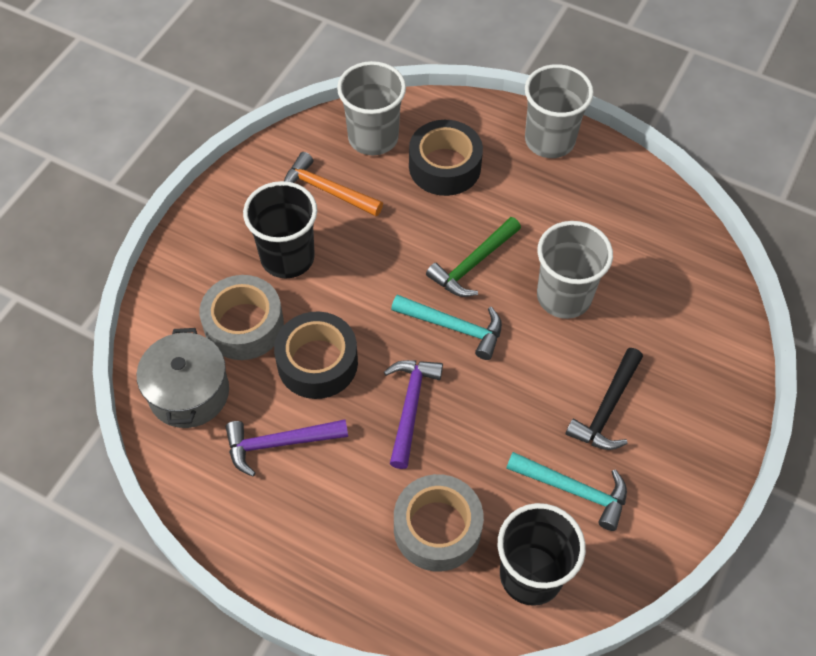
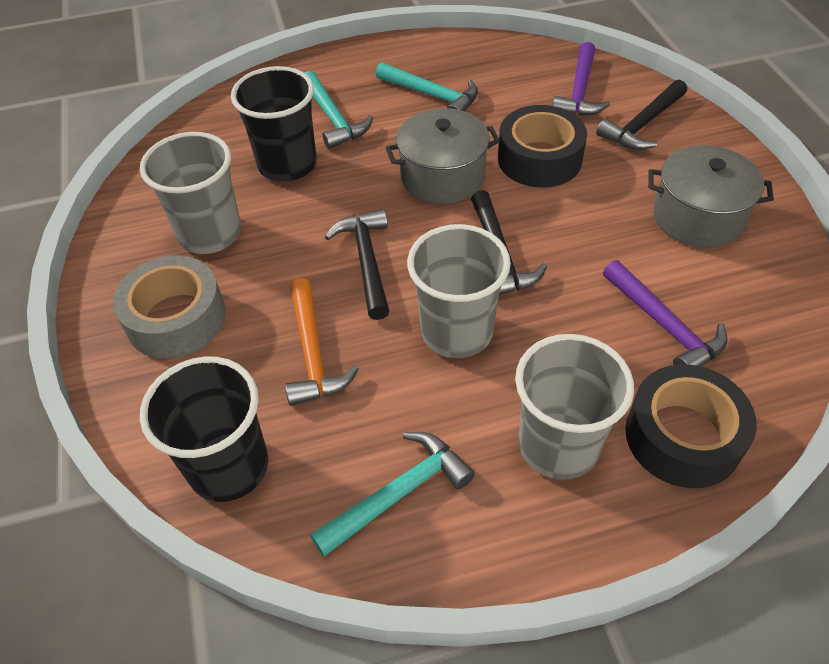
black hammer: 1 -> 3
green hammer: 1 -> 0
grey pot: 1 -> 2
grey tape: 2 -> 1
turquoise hammer: 2 -> 3

